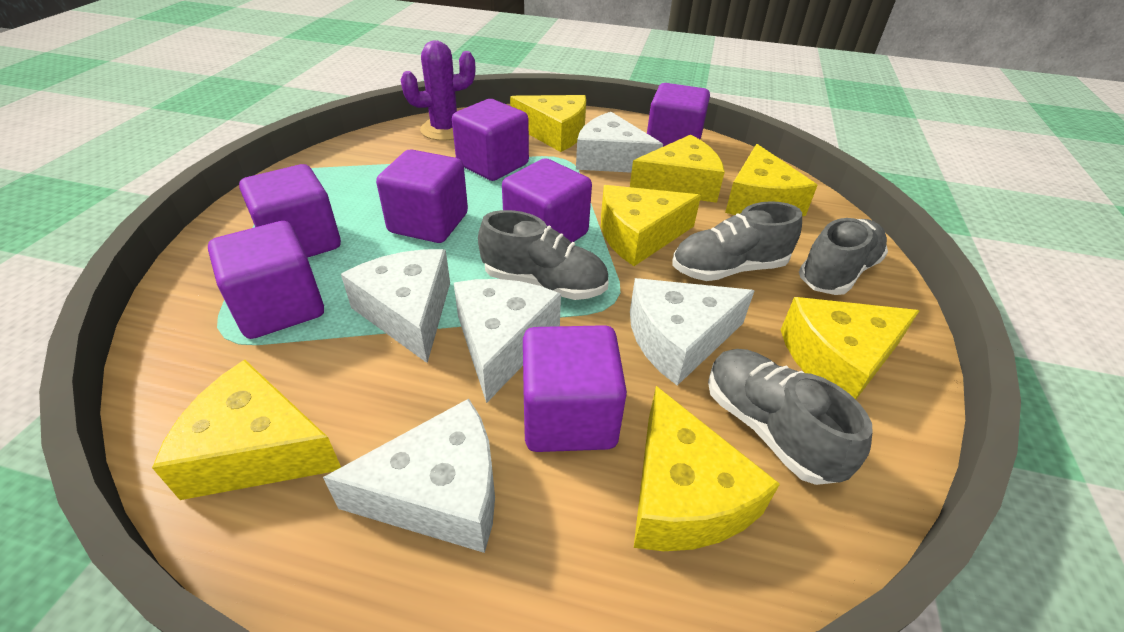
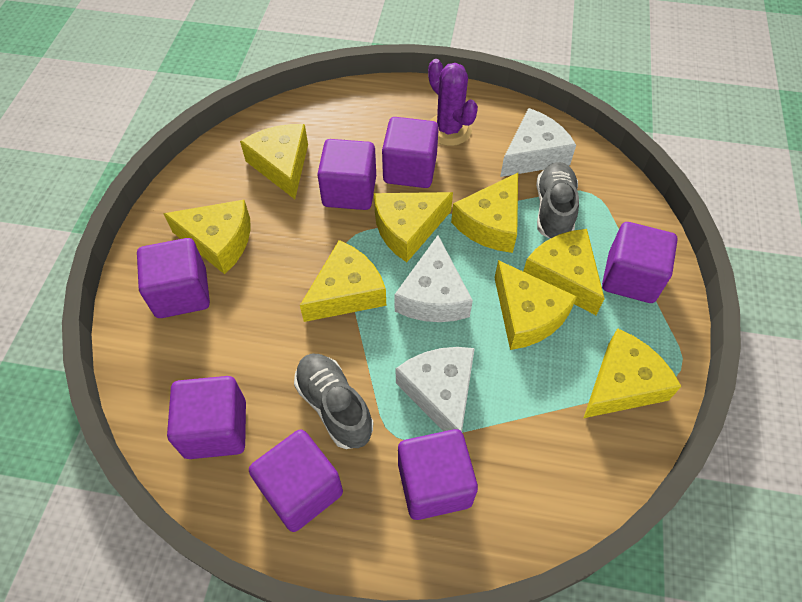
grey shoe: 4 -> 2
white cheese: 5 -> 3
yellow cheese: 7 -> 8

